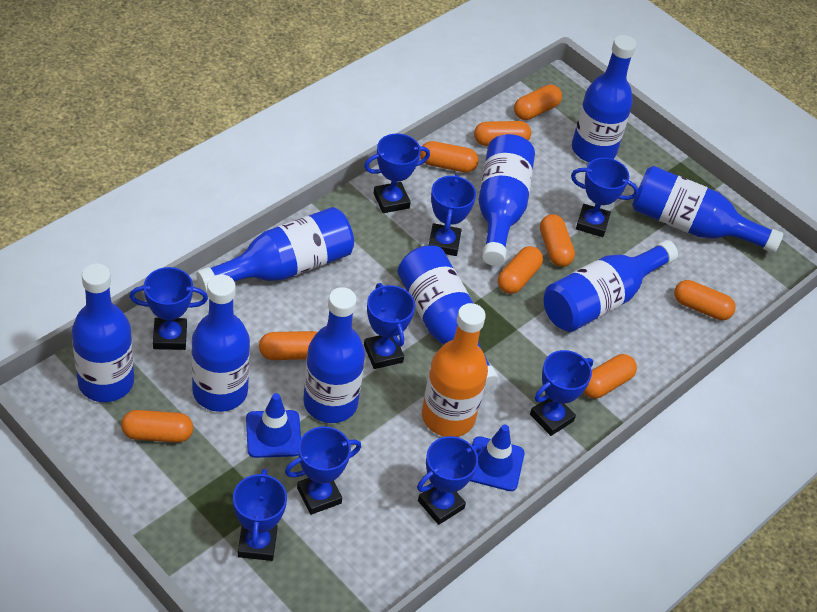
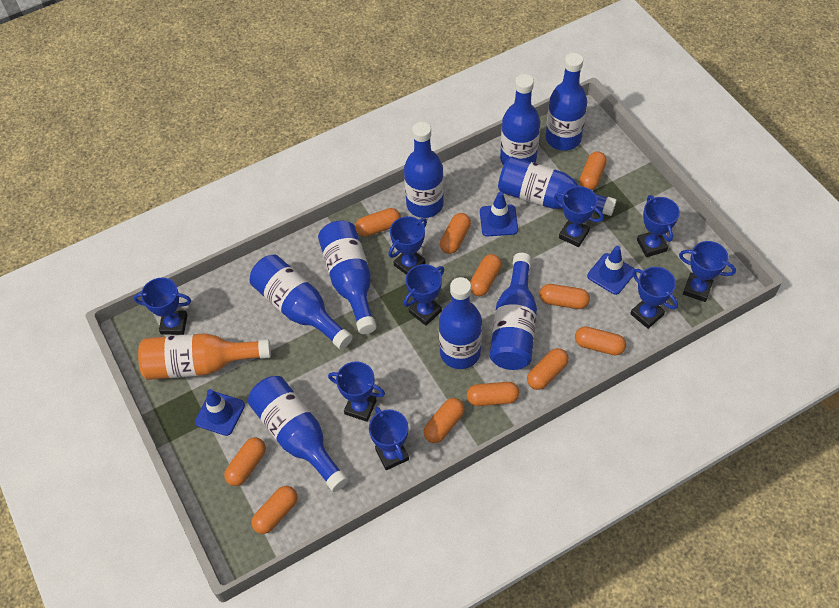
blue traffic cone: 2 -> 3
orange capsule: 9 -> 11

